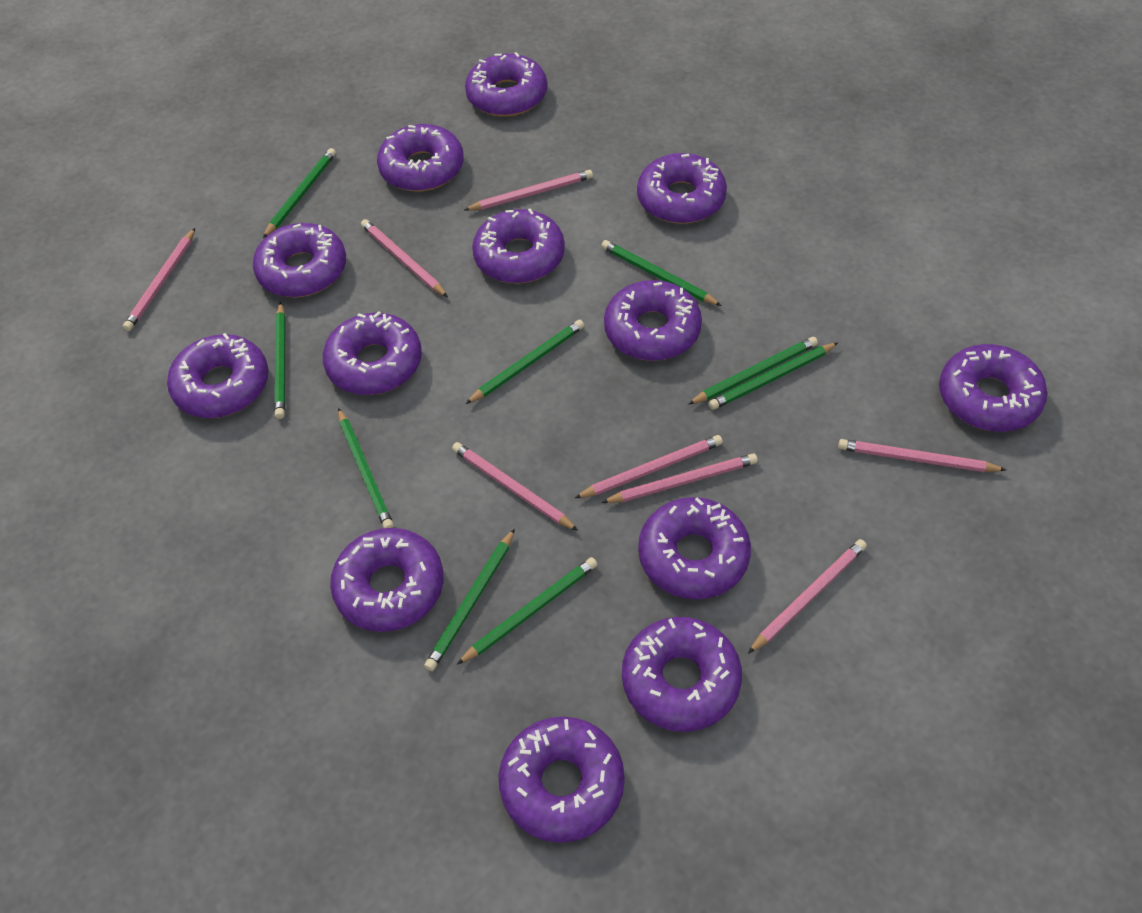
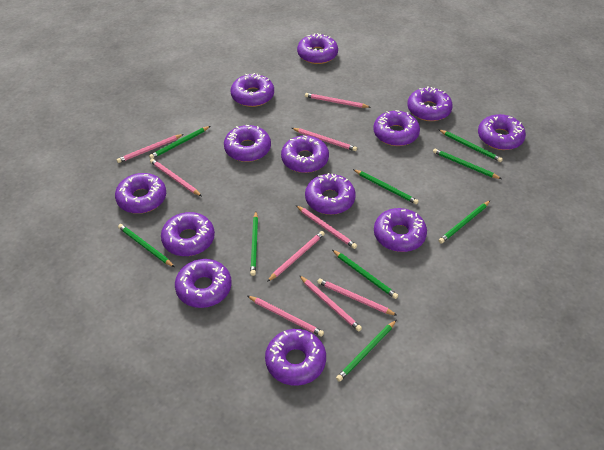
pink pencil: 8 -> 9

